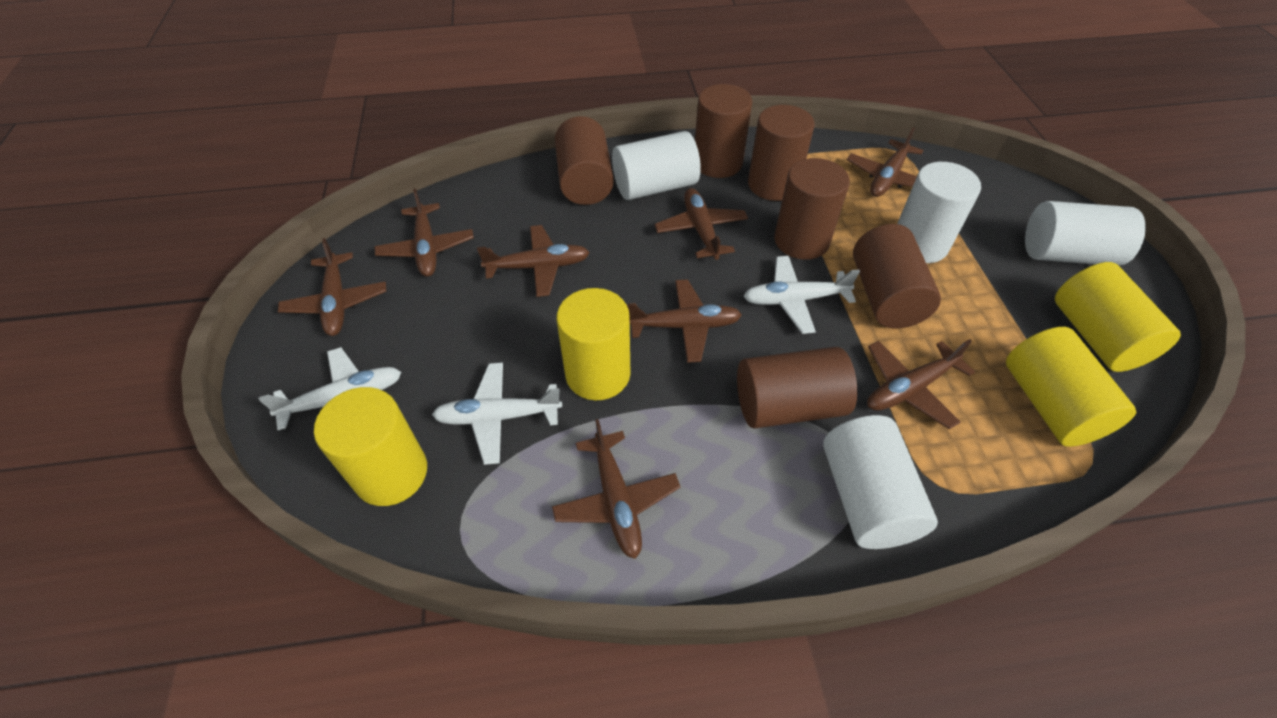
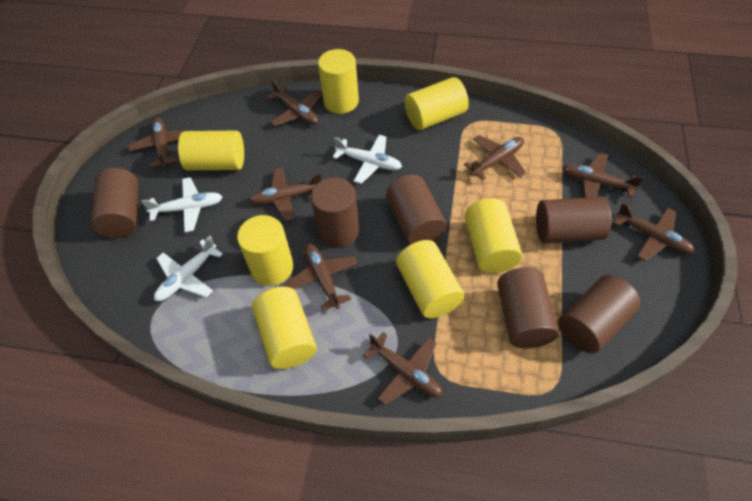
white cylinder: 4 -> 0
yellow cylinder: 4 -> 7

